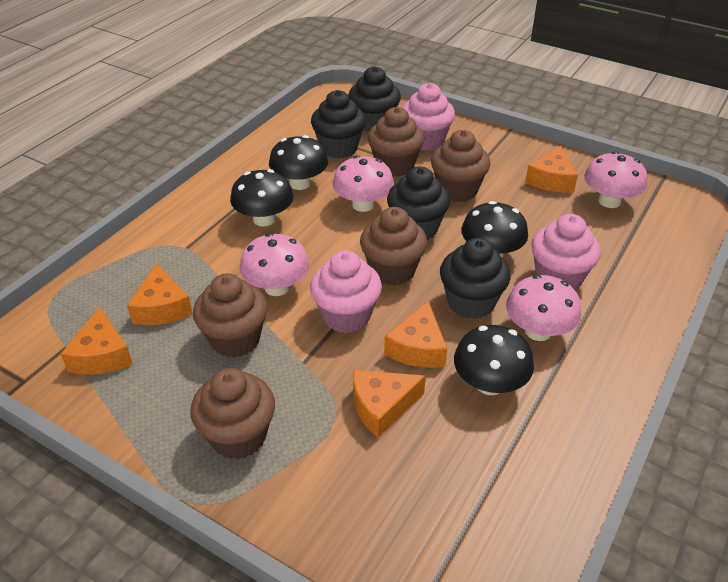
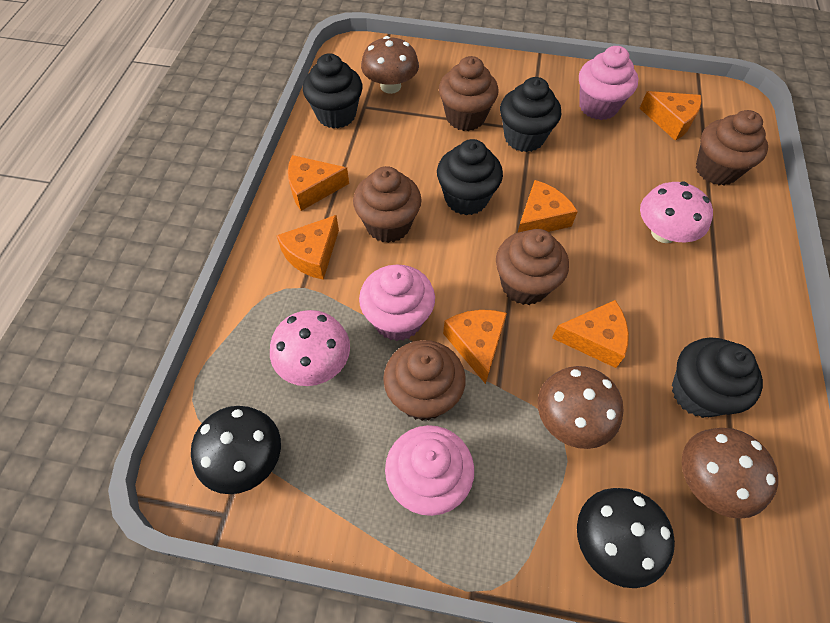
black mushroom: 4 -> 2
brown mushroom: 0 -> 3
orange cheese: 5 -> 6
pink mushroom: 4 -> 2

